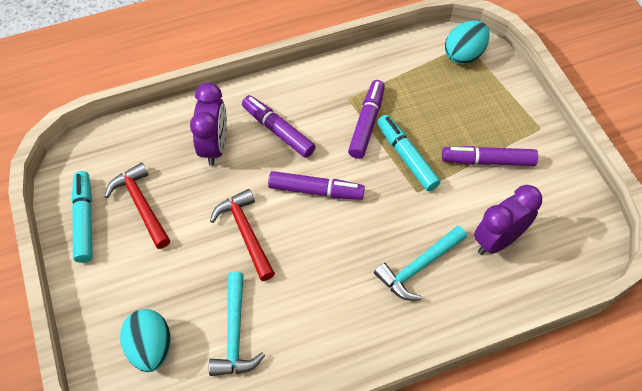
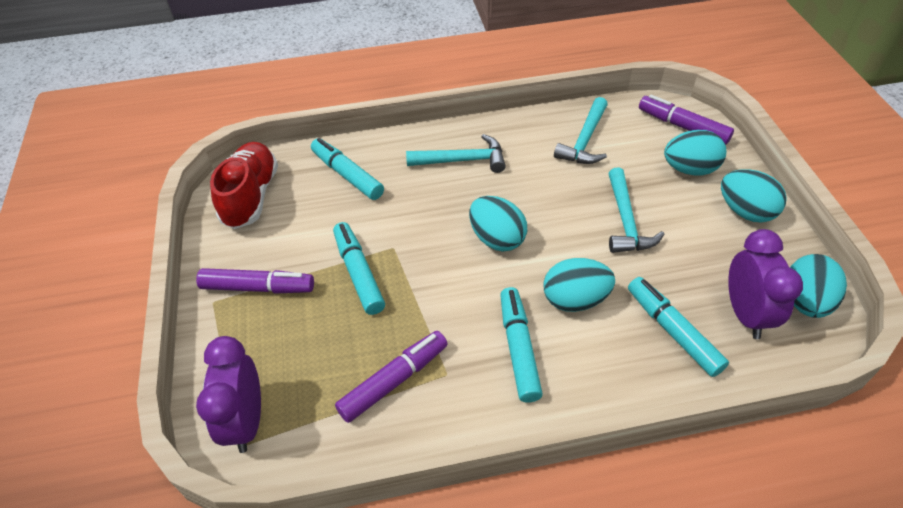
purple marker: 4 -> 3
red hammer: 2 -> 0
red shoe: 0 -> 1
turquoise egg: 2 -> 5
turquoise hammer: 2 -> 3
turquoise marker: 2 -> 4

